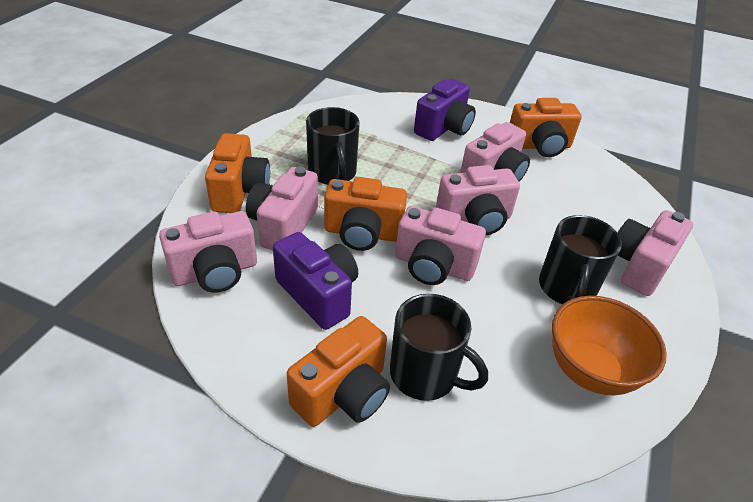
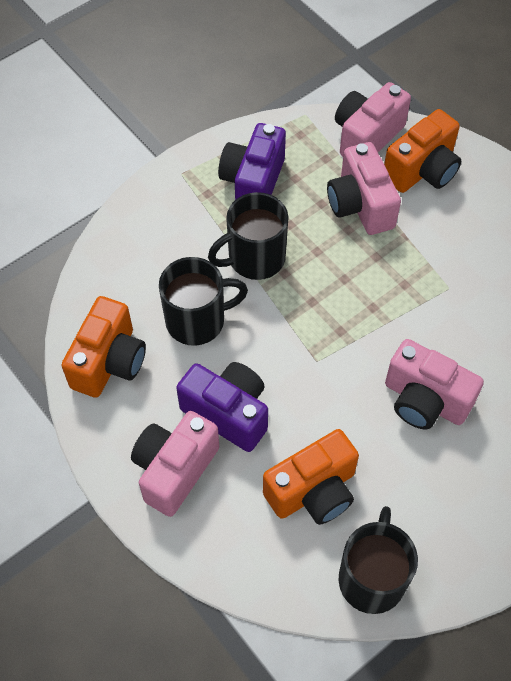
orange bowl: 1 -> 0
orange camera: 4 -> 3
pink camera: 6 -> 4

